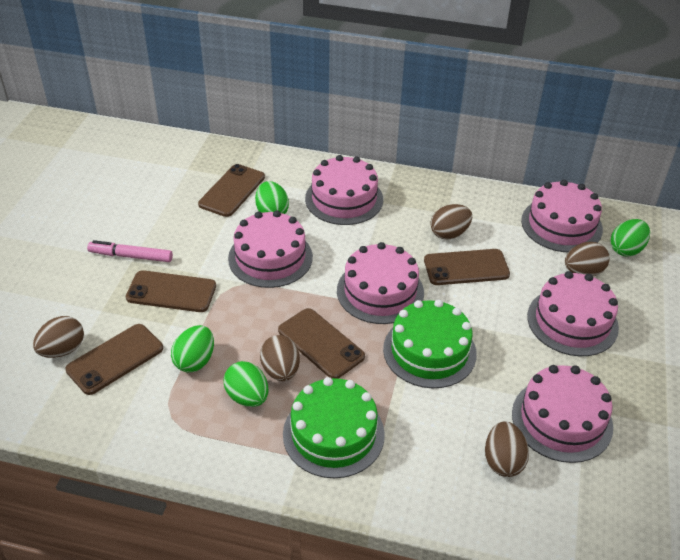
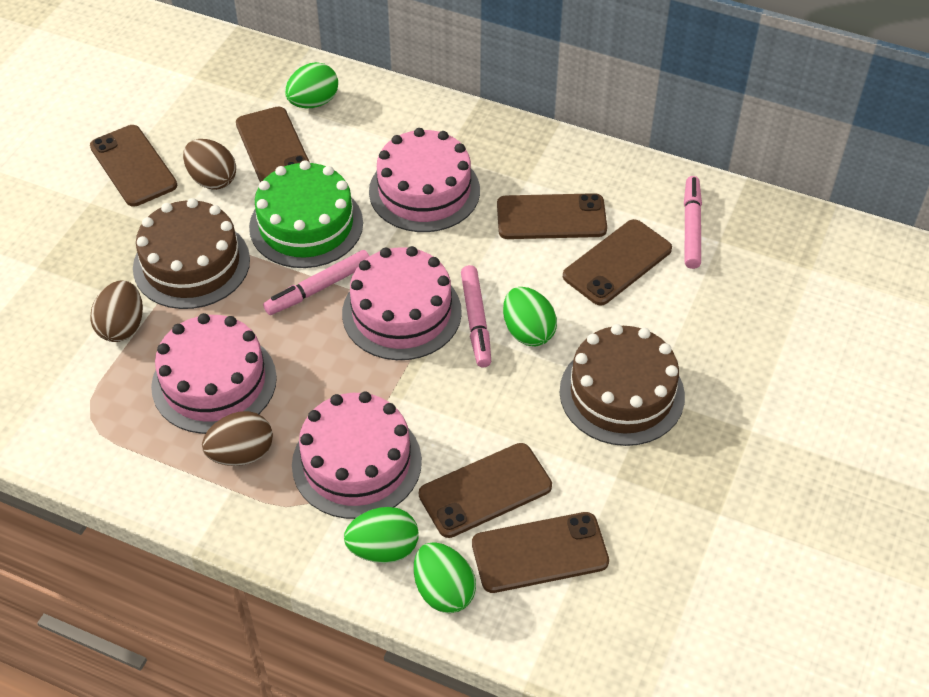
brown cake: 0 -> 2
brown egg: 5 -> 3
brown phone: 5 -> 6
green cake: 2 -> 1
pink cake: 6 -> 4
pink marker: 1 -> 3

